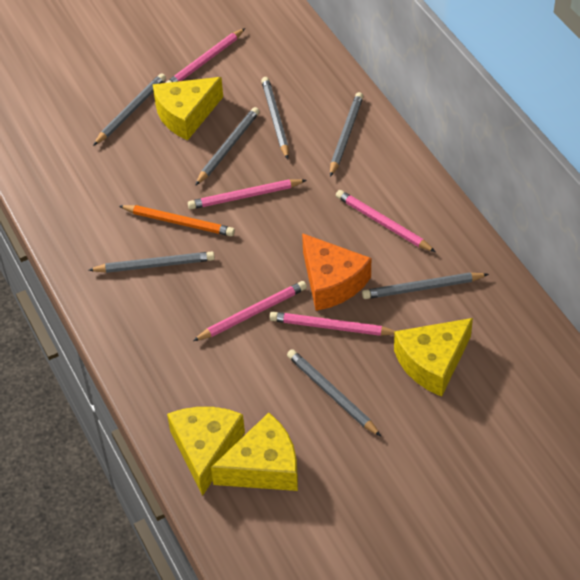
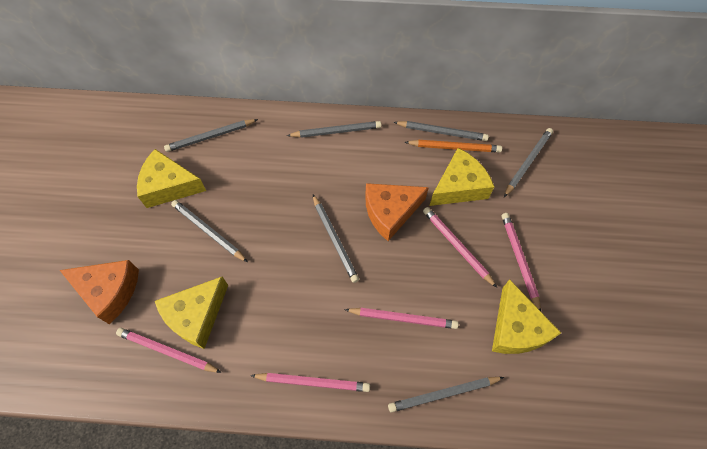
orange cheese: 1 -> 2

